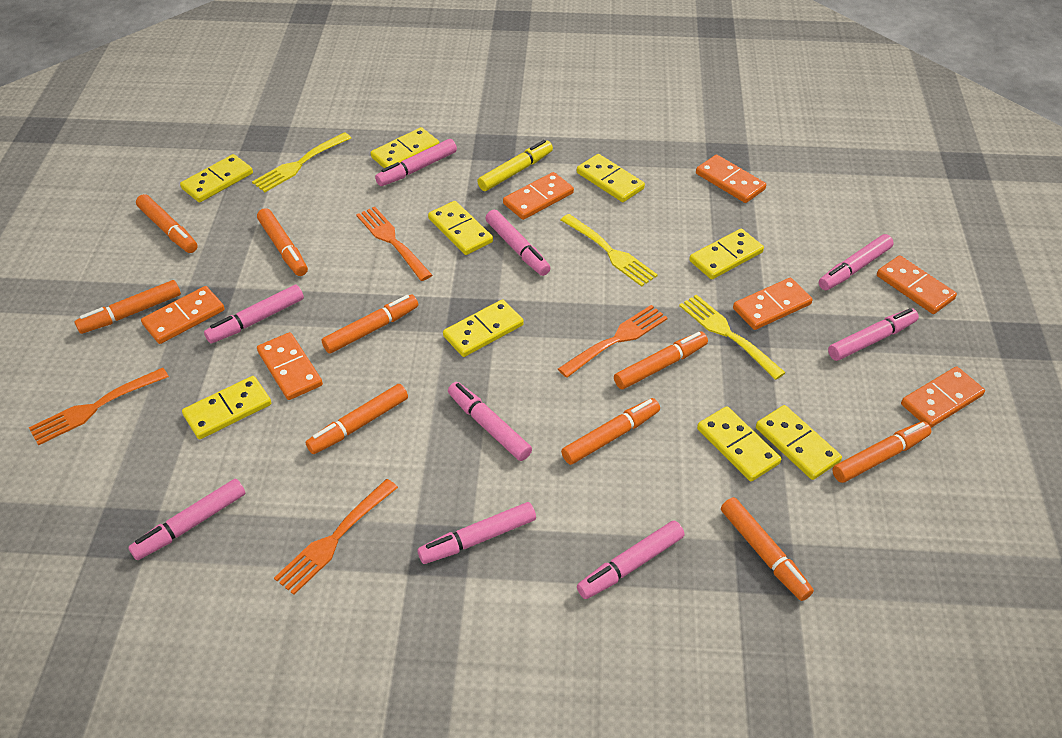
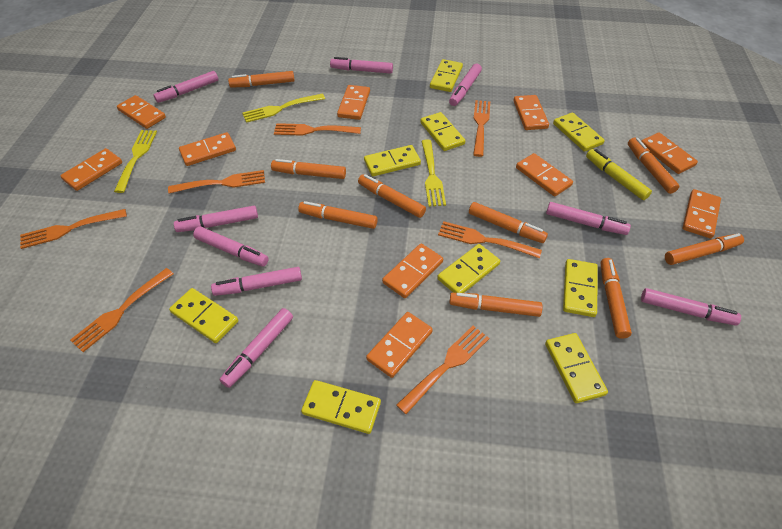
orange domino: 7 -> 10
orange fork: 4 -> 7

